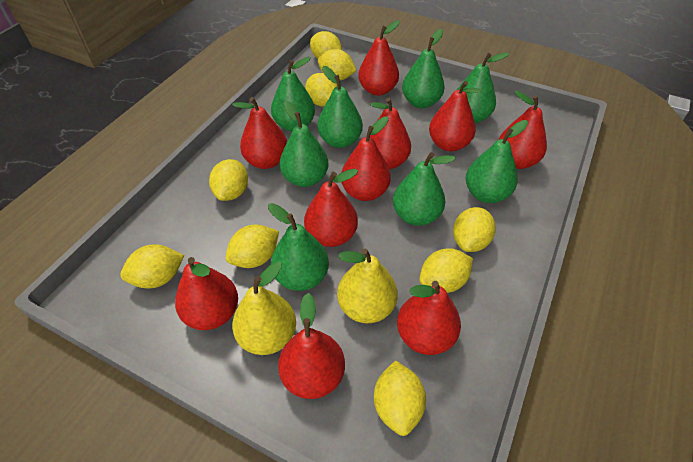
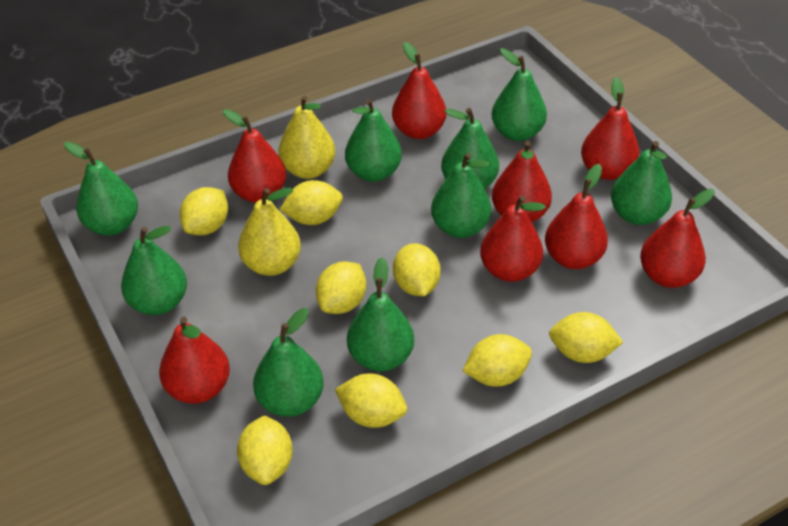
green pear: 8 -> 9
red pear: 10 -> 8
yellow lemon: 9 -> 8

